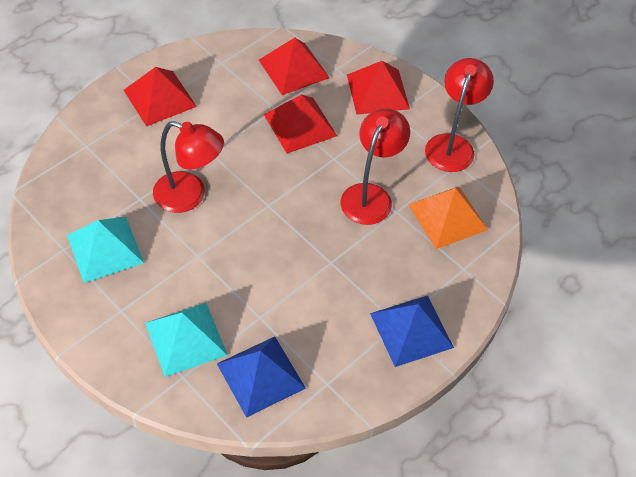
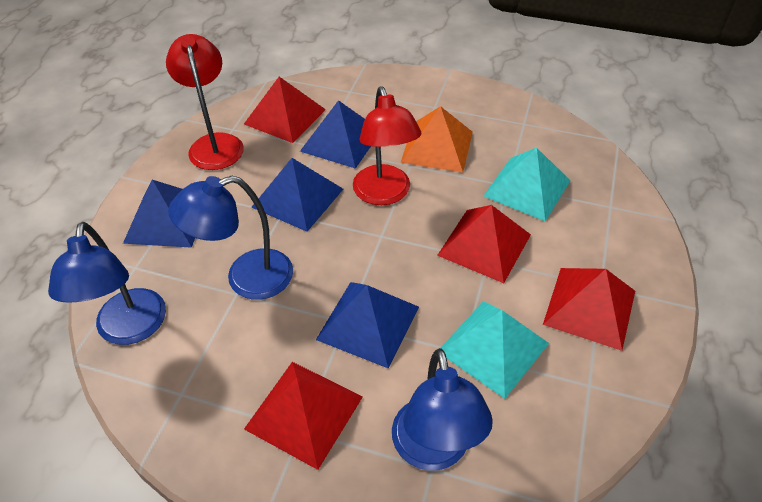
blue lamp: 0 -> 3
blue pyramid: 2 -> 4
red lamp: 3 -> 2

